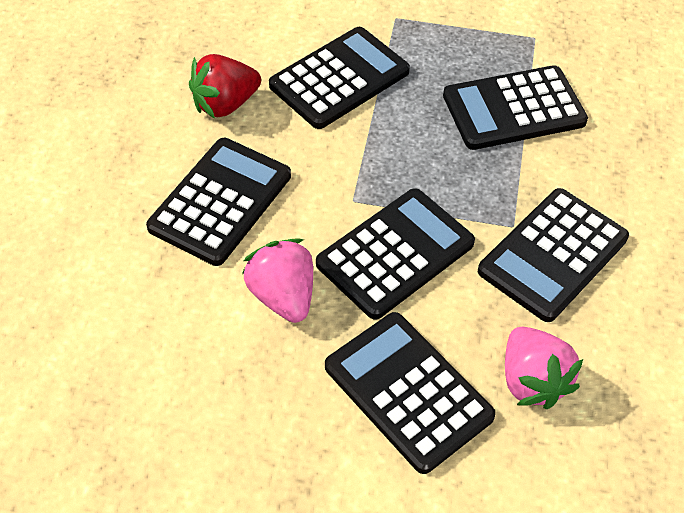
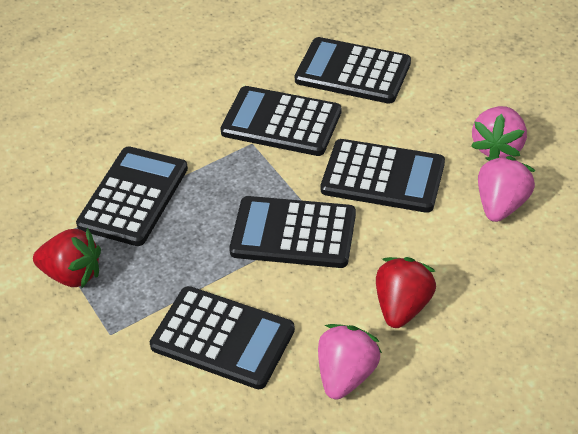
pink strawberry: 2 -> 3
red strawberry: 1 -> 2

